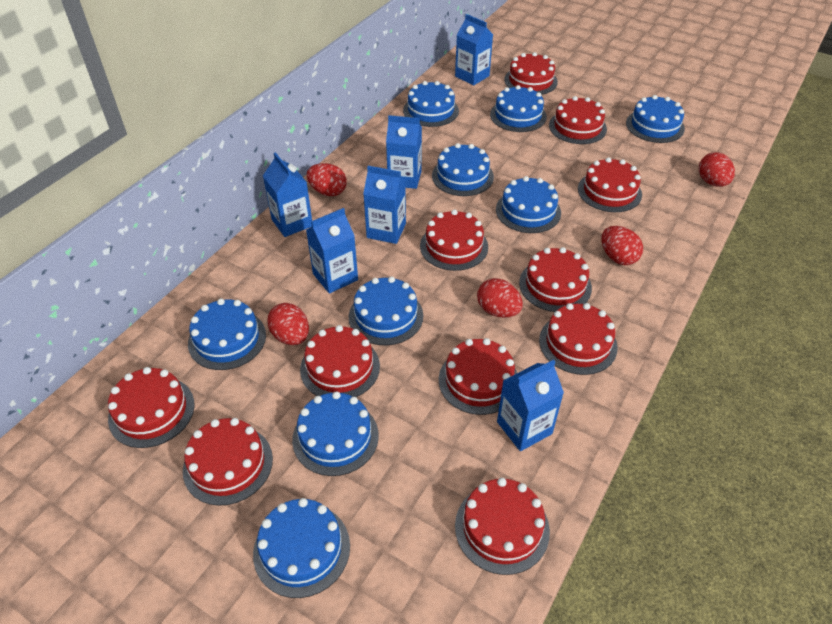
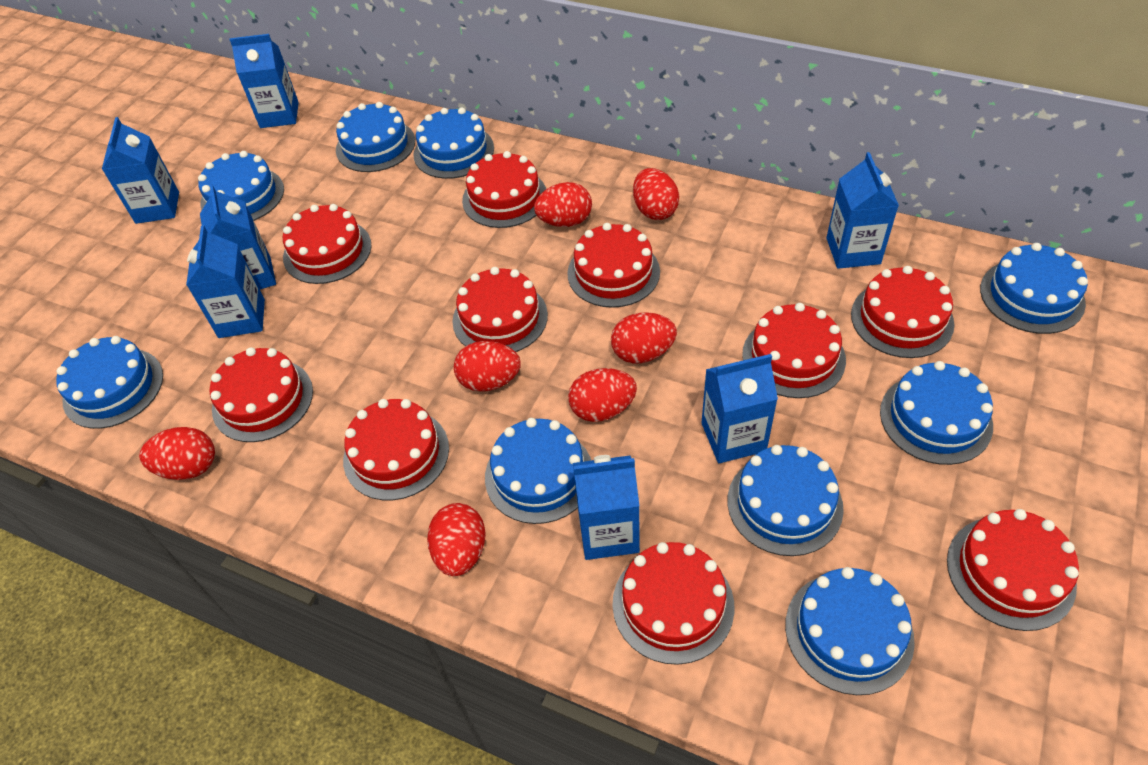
blue carton: 6 -> 7
red cake: 11 -> 10
red egg: 5 -> 7

